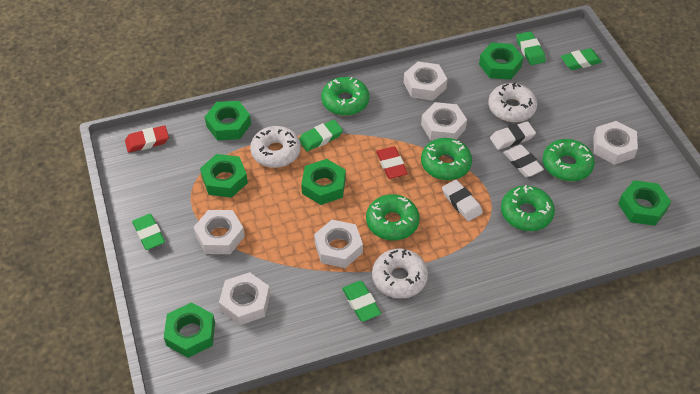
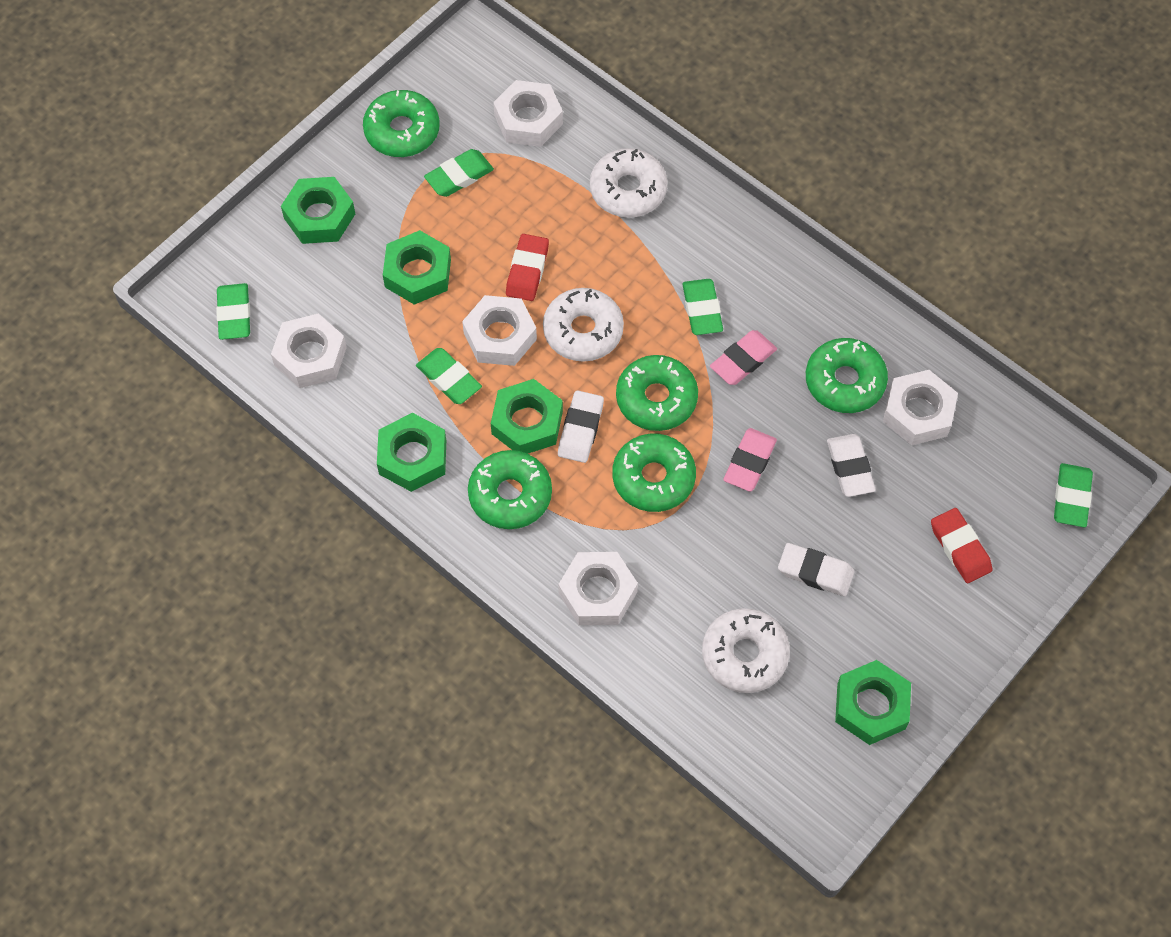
green nut: 6 -> 5
pink eraser: 0 -> 2
white nut: 6 -> 5

